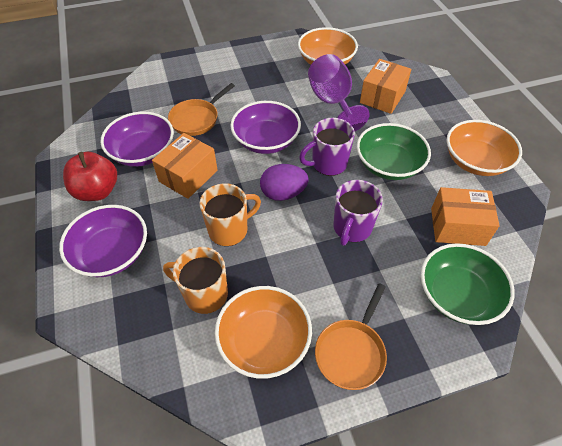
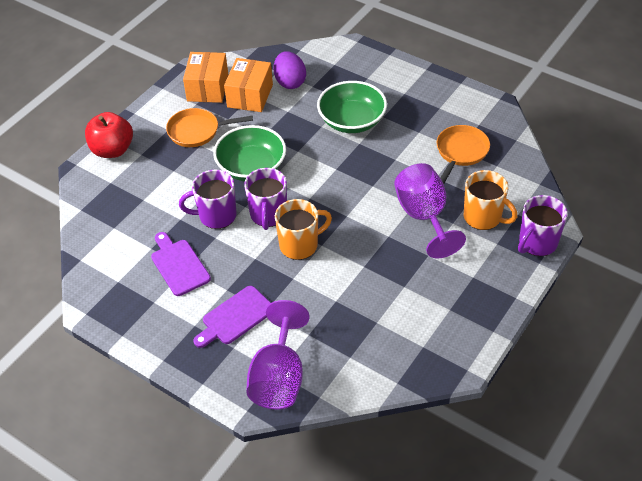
orange bowl: 3 -> 0
orange box: 3 -> 2
purple bowl: 3 -> 0
purple cutting board: 0 -> 2
purple goblet: 1 -> 2
purple mug: 2 -> 3

